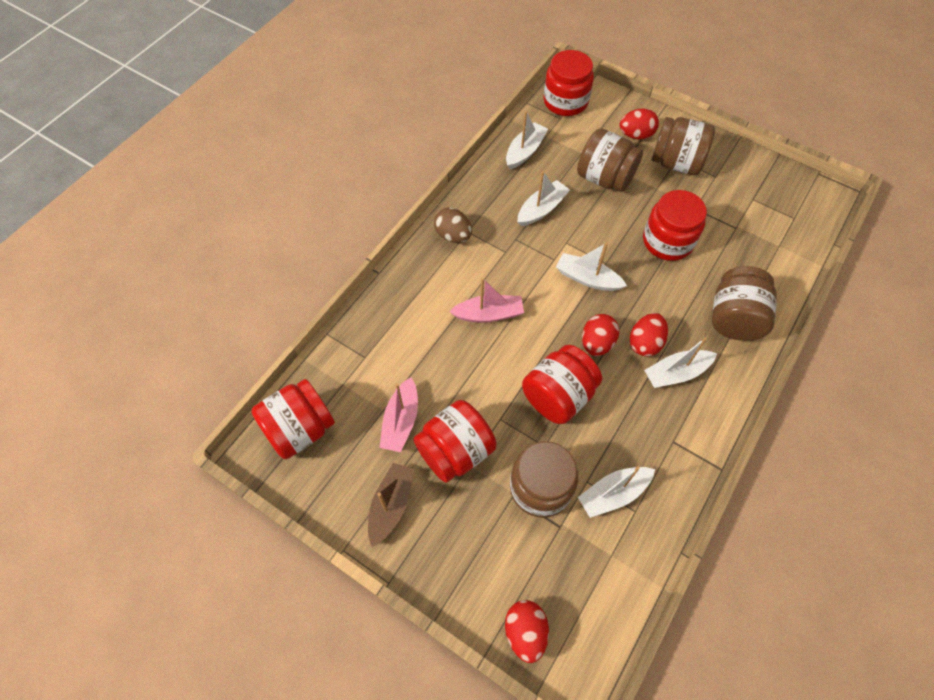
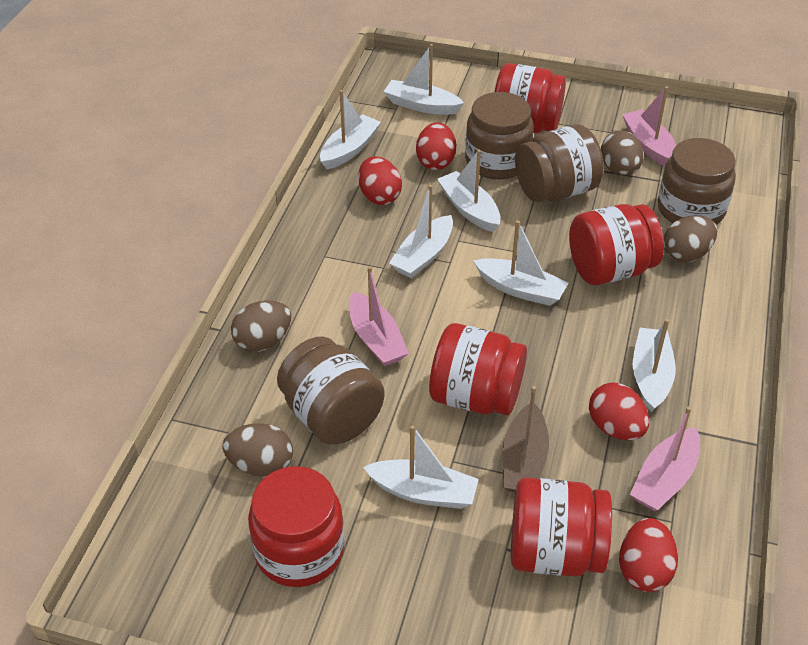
brown egg: 1 -> 4
pink boat: 2 -> 3
white boat: 5 -> 7

